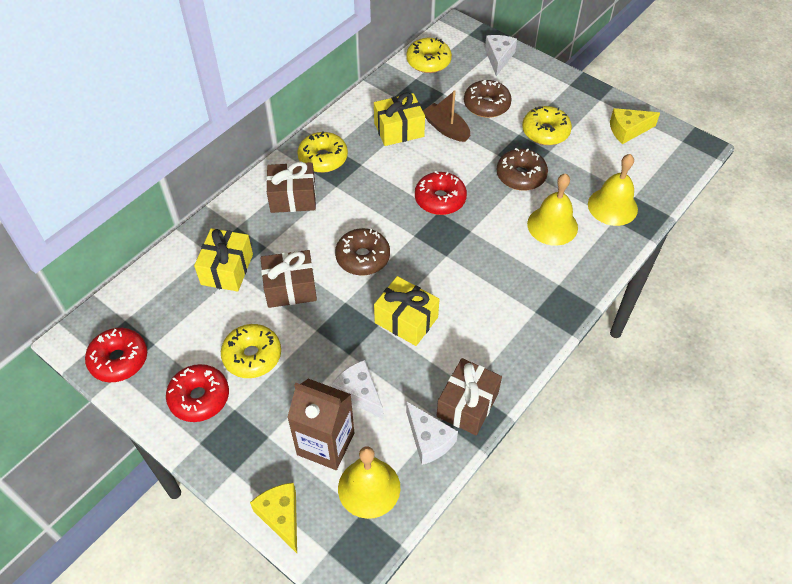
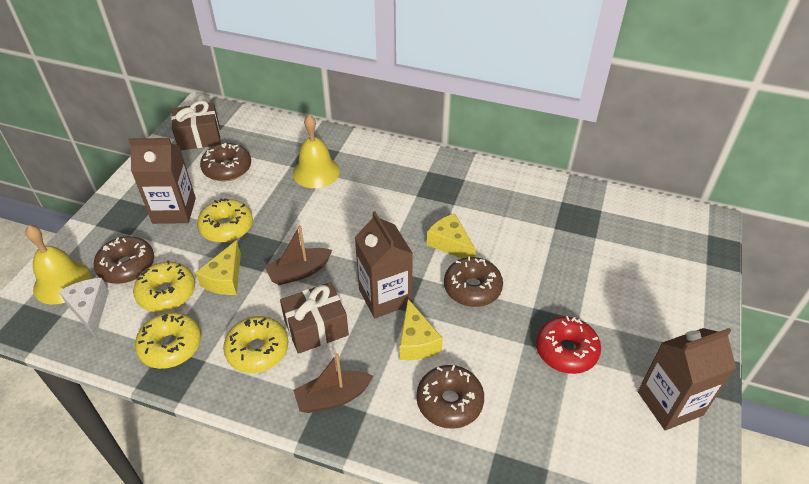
brown boat: 1 -> 2
brown carton: 1 -> 3
brown donut: 3 -> 4
brown gift: 3 -> 2
red donut: 3 -> 1
white cheese: 3 -> 1
yellow bell: 3 -> 2
yellow cheese: 2 -> 3
yellow gift: 3 -> 0

